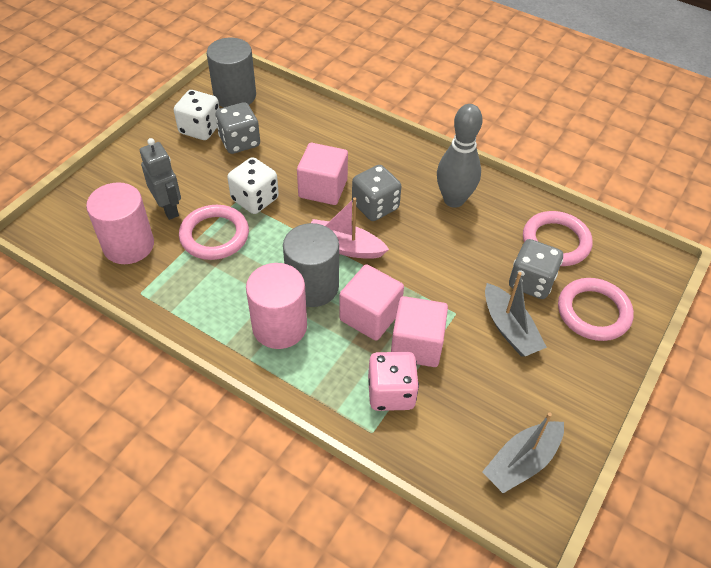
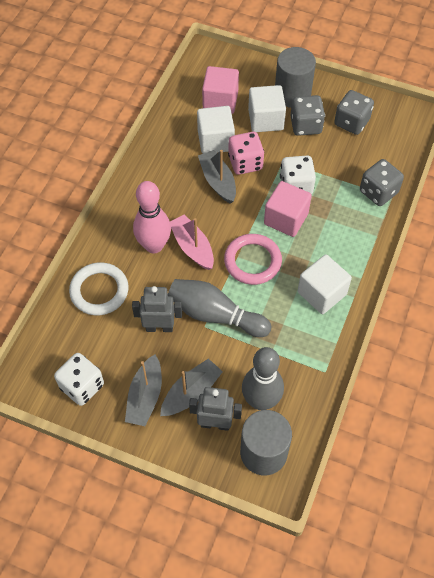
grey boat: 2 -> 3
grey bowling pin: 1 -> 2
grey robot: 1 -> 2
pink bowling pin: 0 -> 1
pink cube: 3 -> 2
pink cylinder: 2 -> 0
pink ring: 3 -> 1
white cube: 0 -> 3
white ring: 0 -> 1

